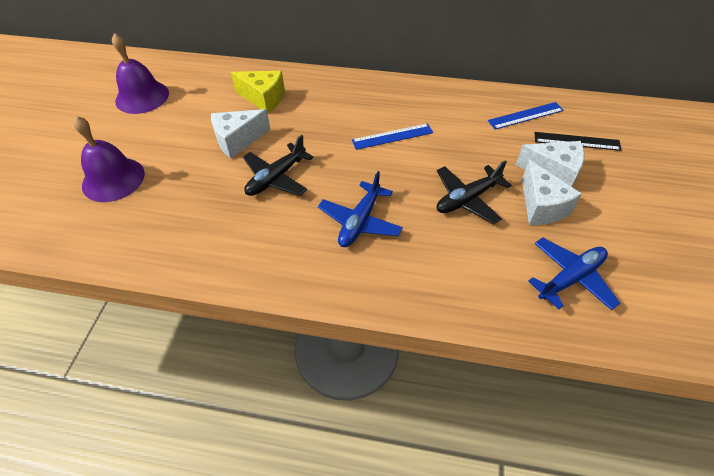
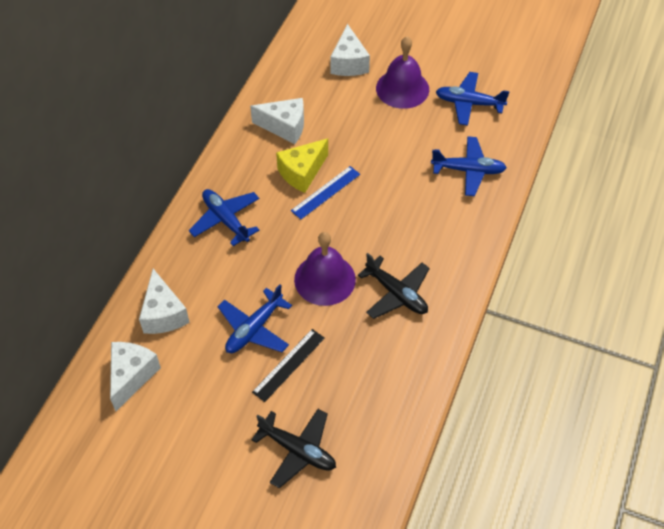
blue plane: 2 -> 4
blue ruler: 2 -> 1
white cheese: 3 -> 4

